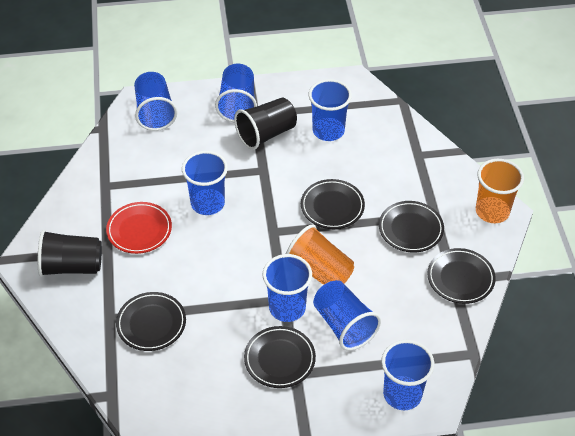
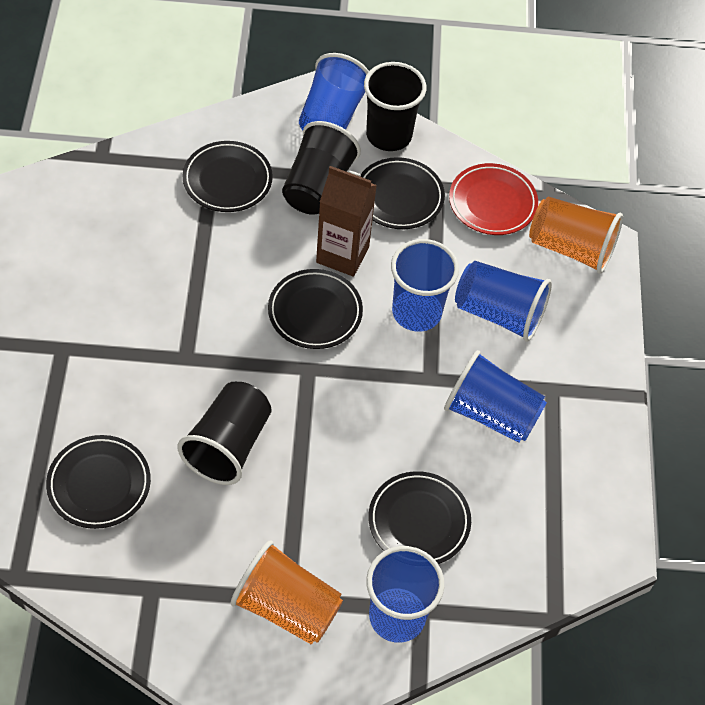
black cup: 2 -> 3
blue cup: 7 -> 5
brown carton: 0 -> 1

